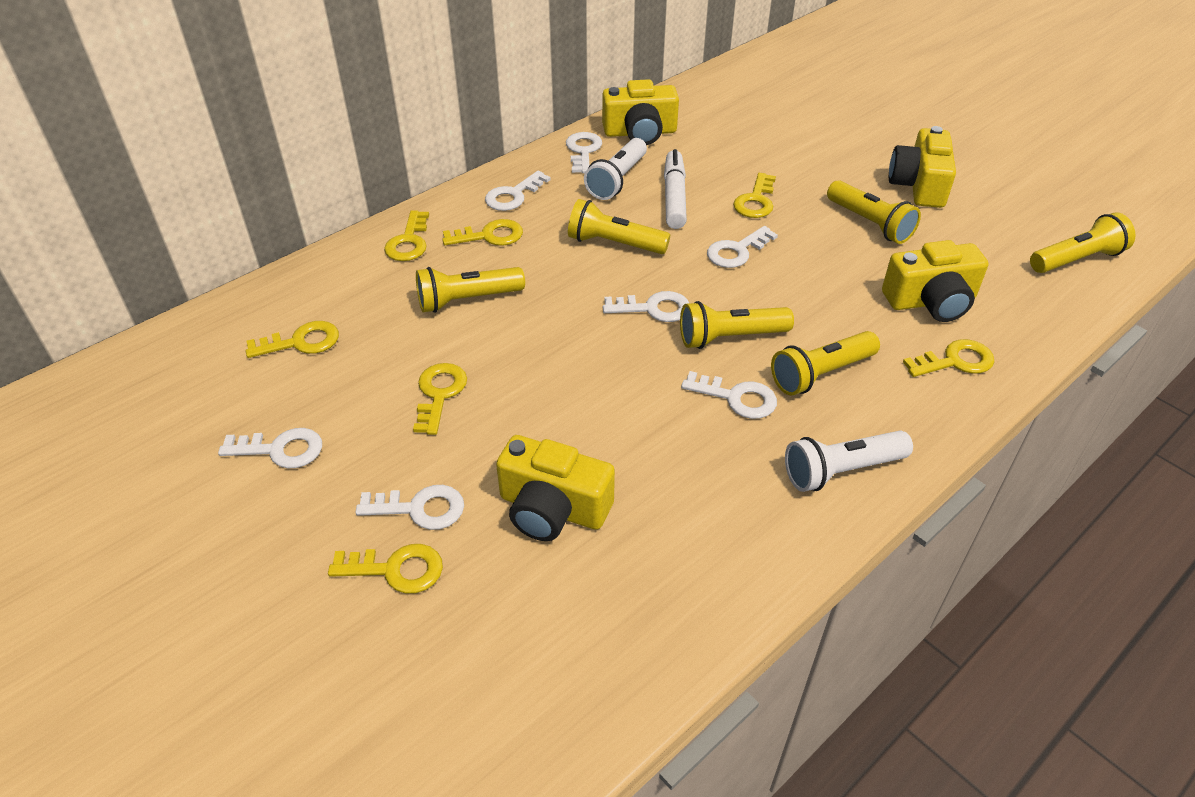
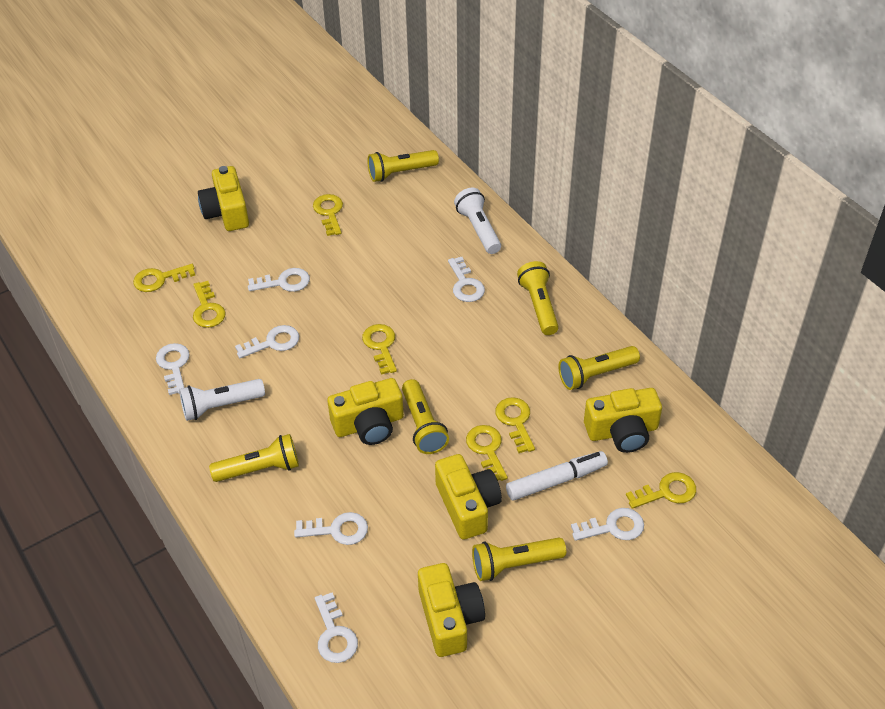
yellow camera: 4 -> 5

